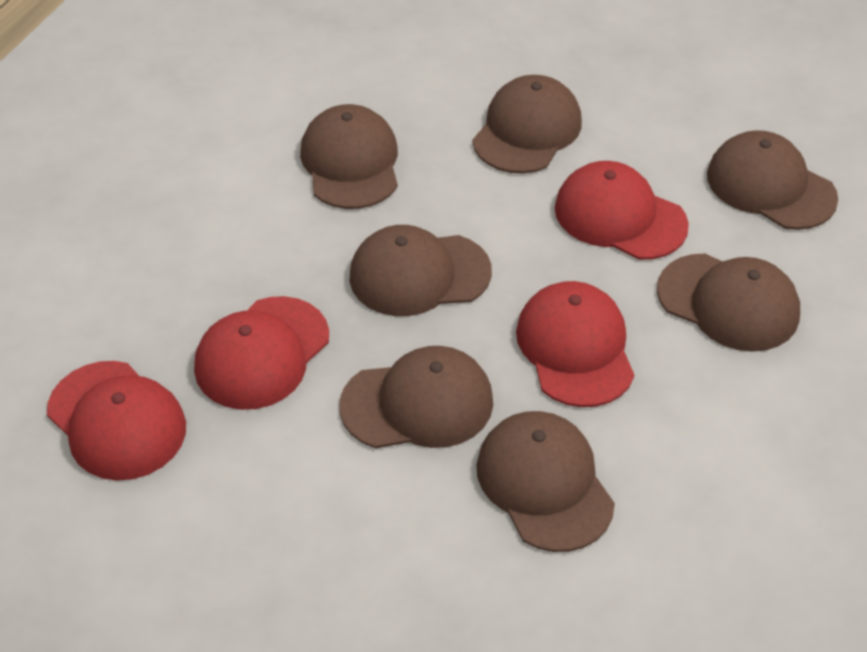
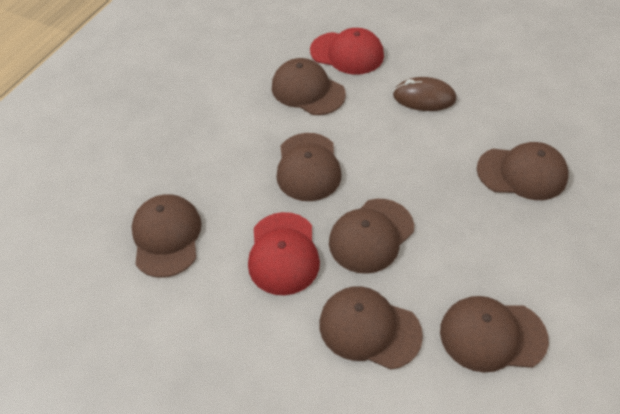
brown mouse: 0 -> 1
red cap: 4 -> 2

